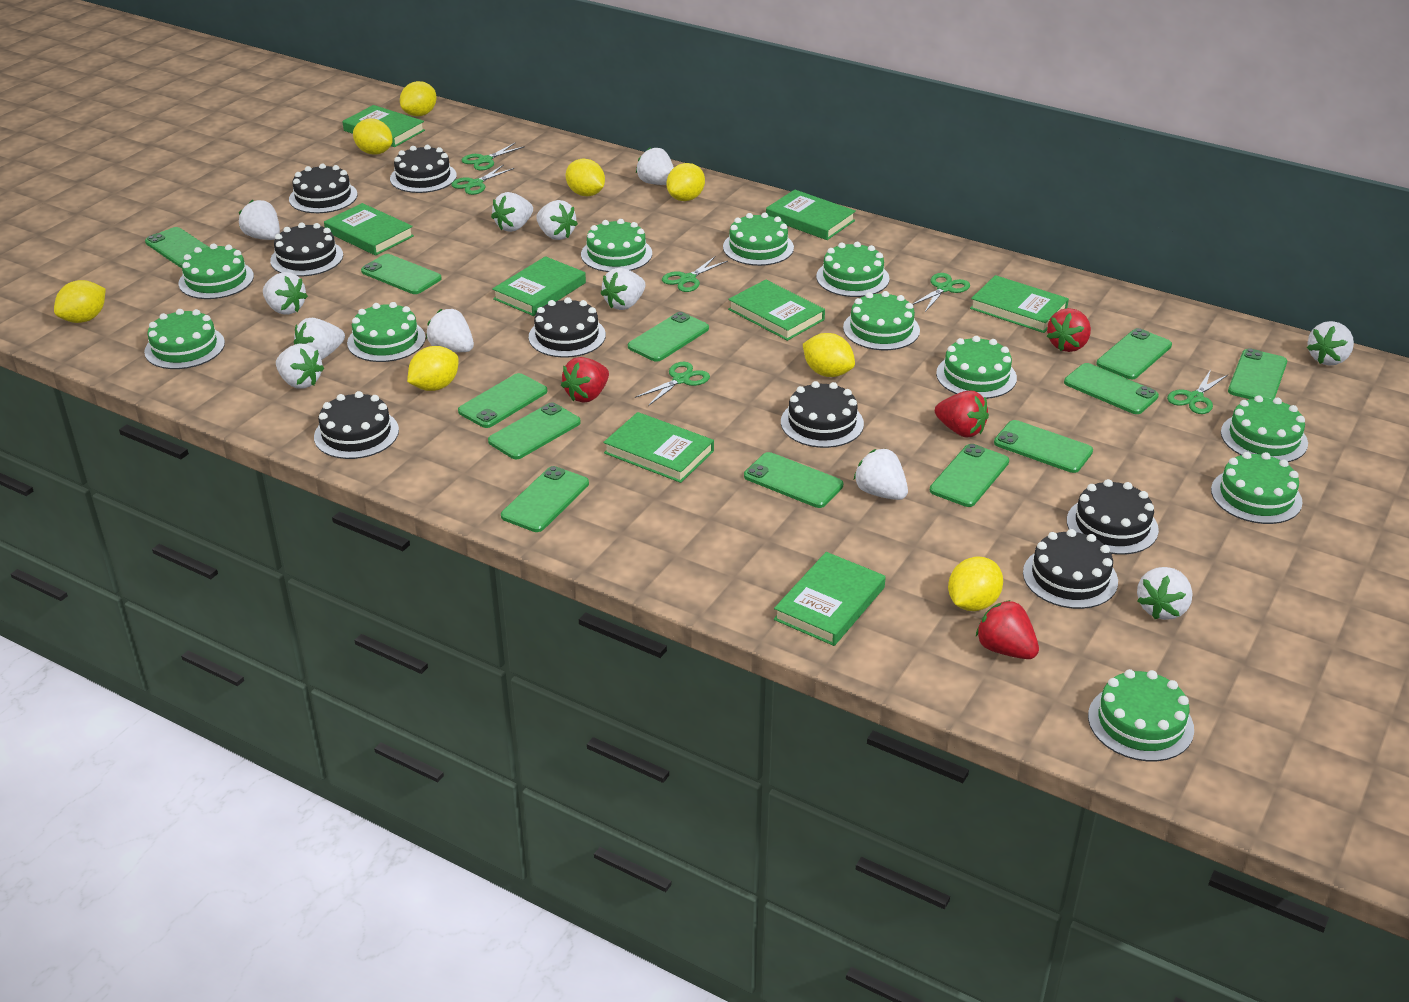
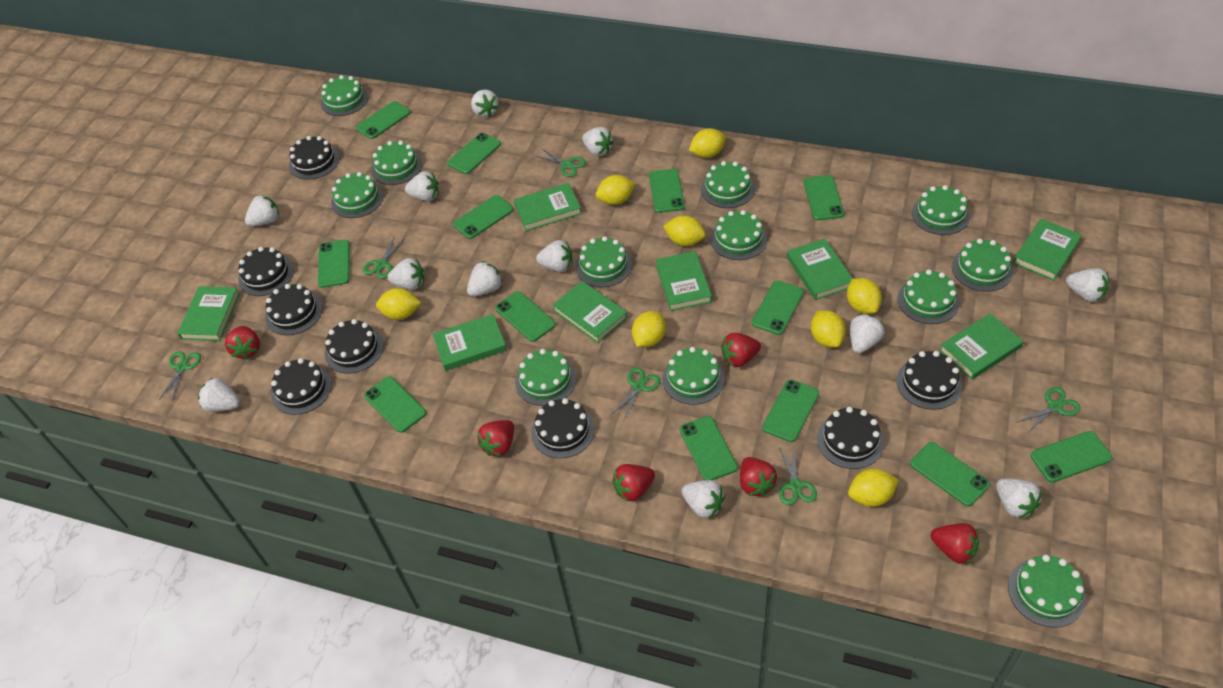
green cake: 11 -> 12
green phone: 12 -> 13
red strawberry: 4 -> 6

